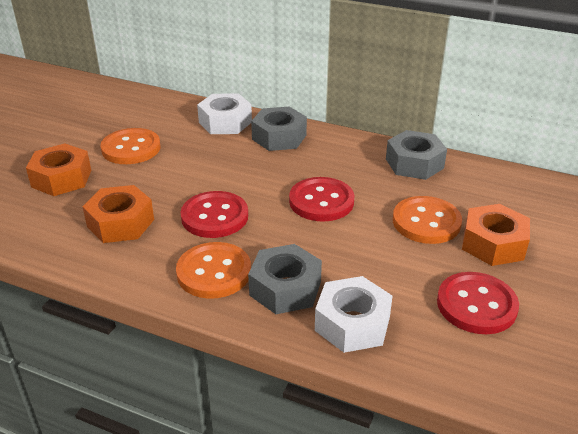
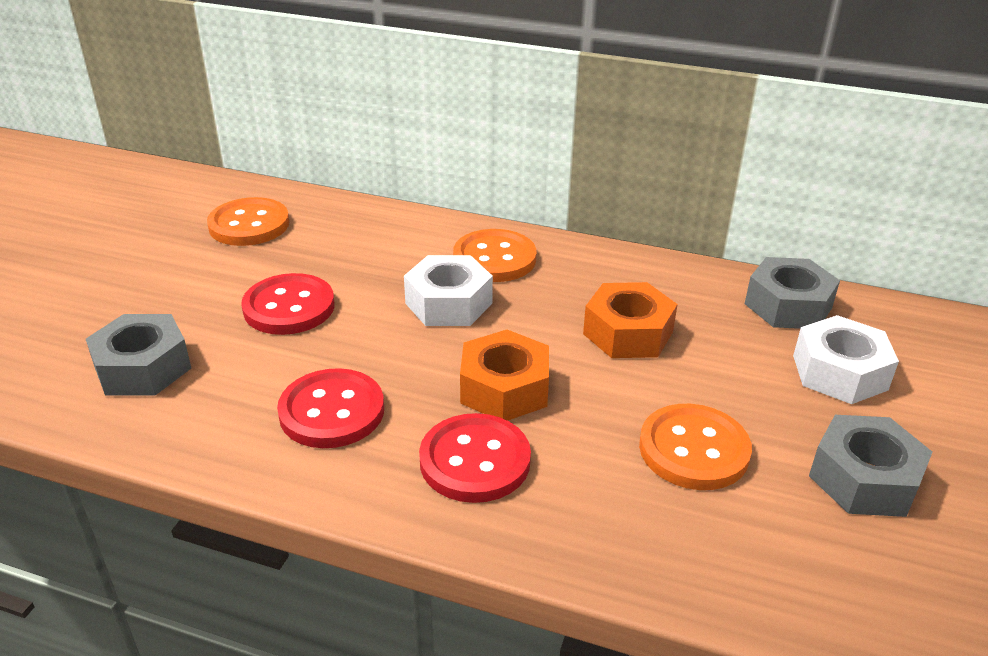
orange nut: 3 -> 2

